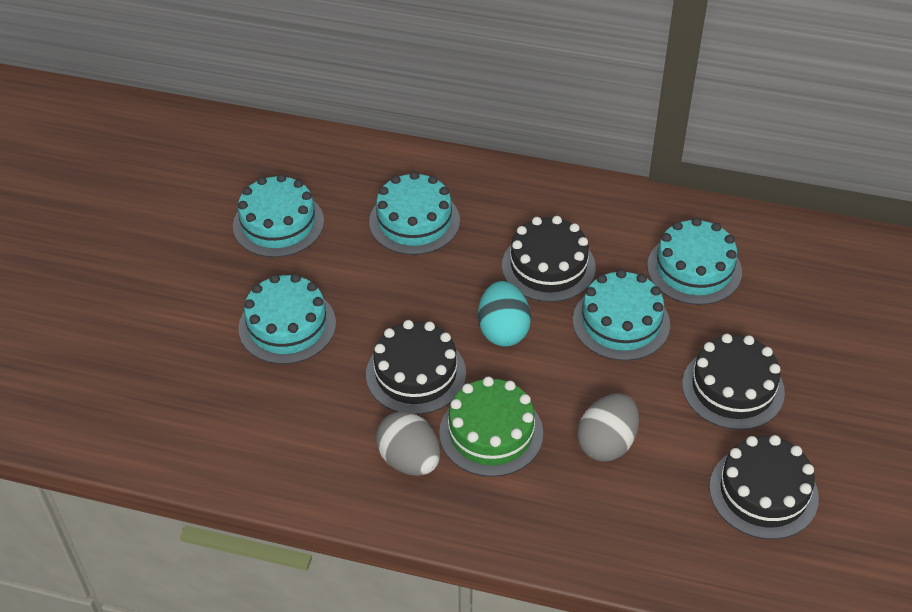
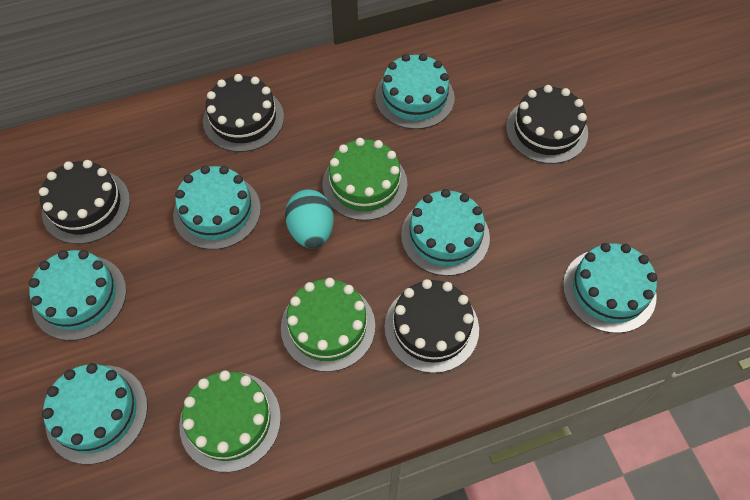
green cake: 1 -> 3
grey egg: 2 -> 0
turquoise cake: 5 -> 6

